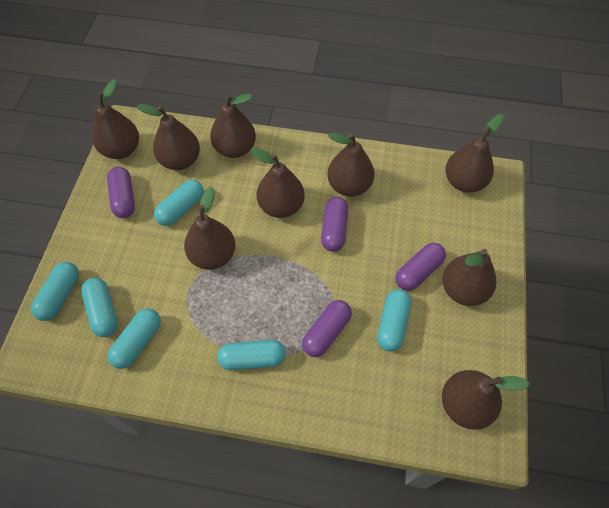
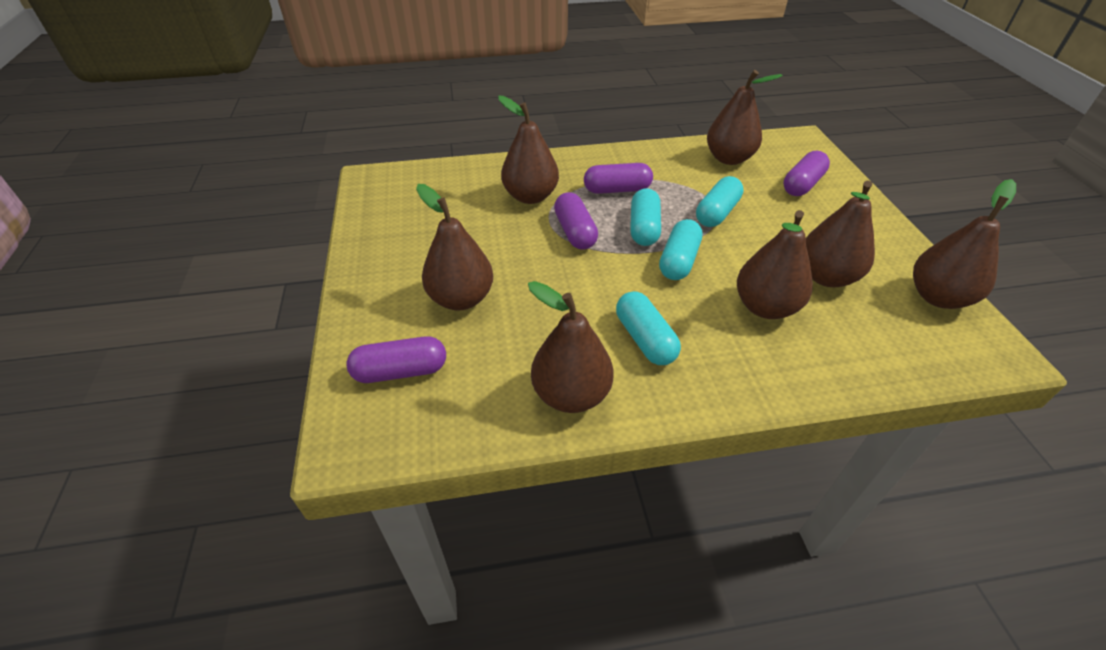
brown pear: 9 -> 7
turquoise capsule: 6 -> 4

